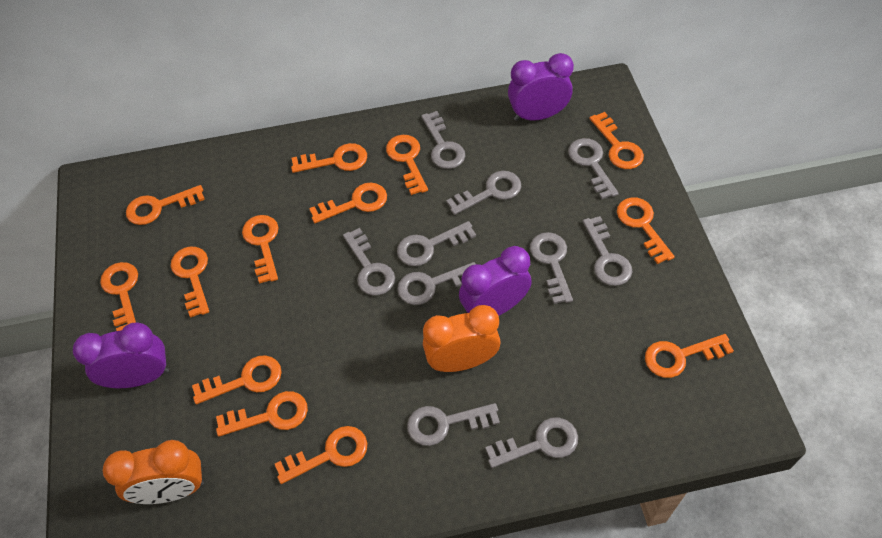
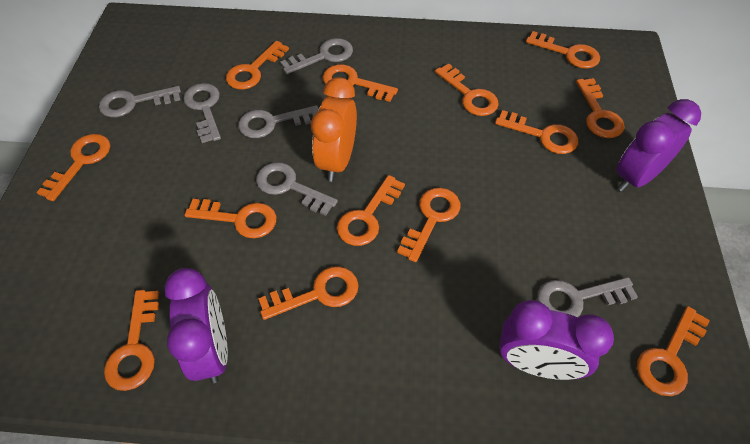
grey key: 10 -> 6
orange clock: 2 -> 1

